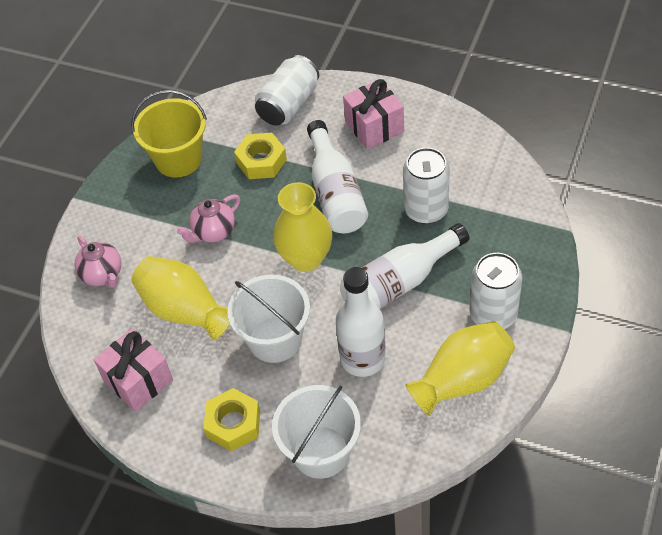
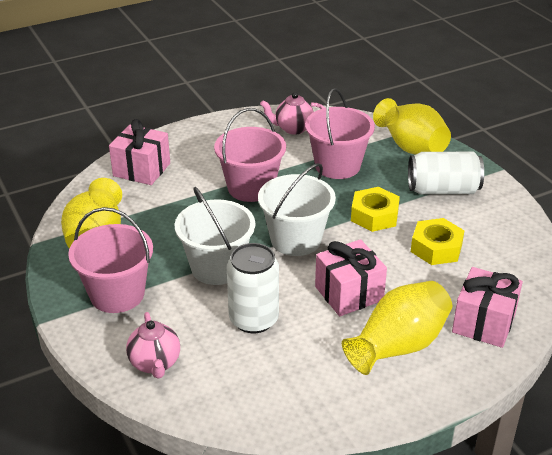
pink bucket: 0 -> 3
pink gift: 2 -> 3
white bottle: 3 -> 0
white can: 3 -> 2
yellow bucket: 1 -> 0

